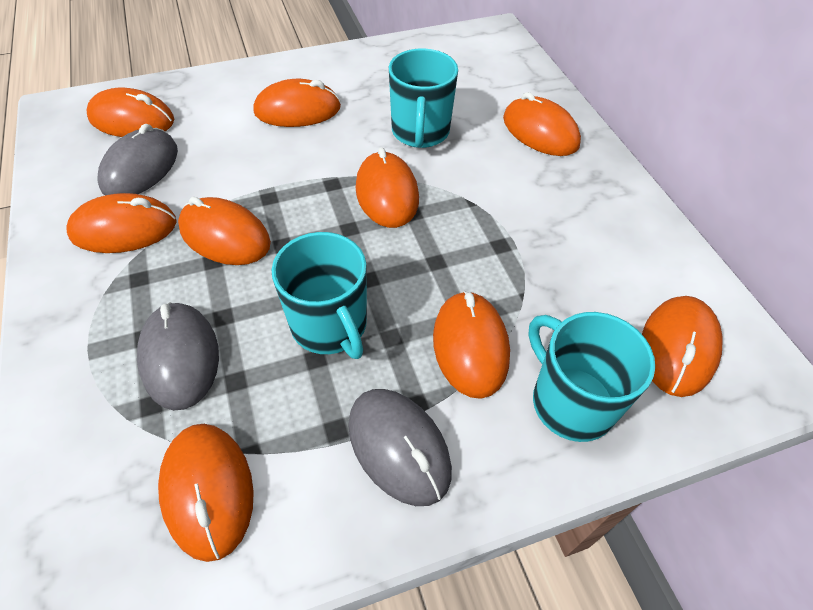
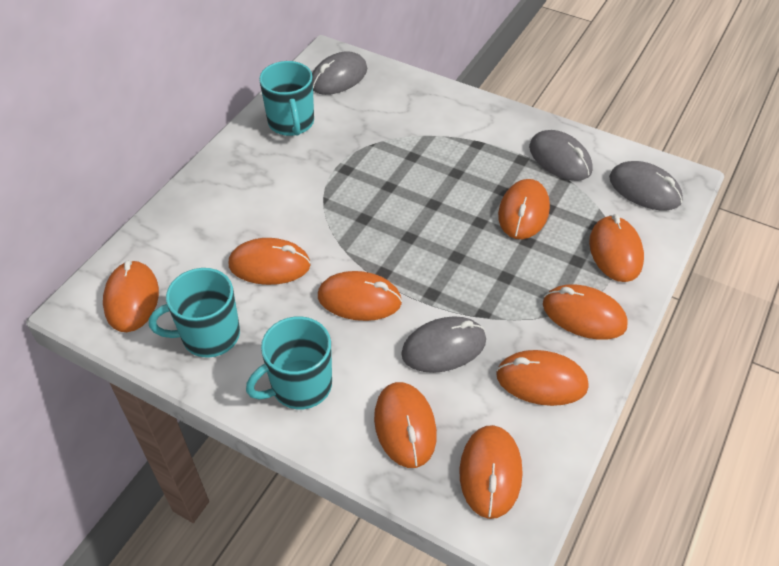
grey mouse: 3 -> 4

